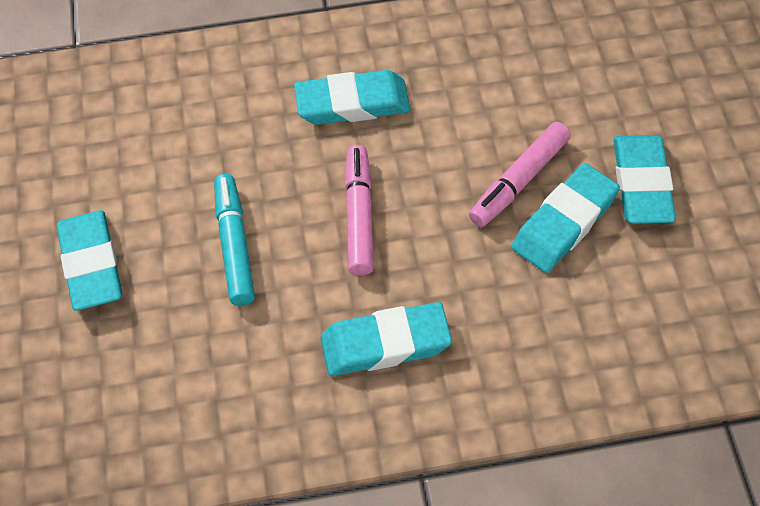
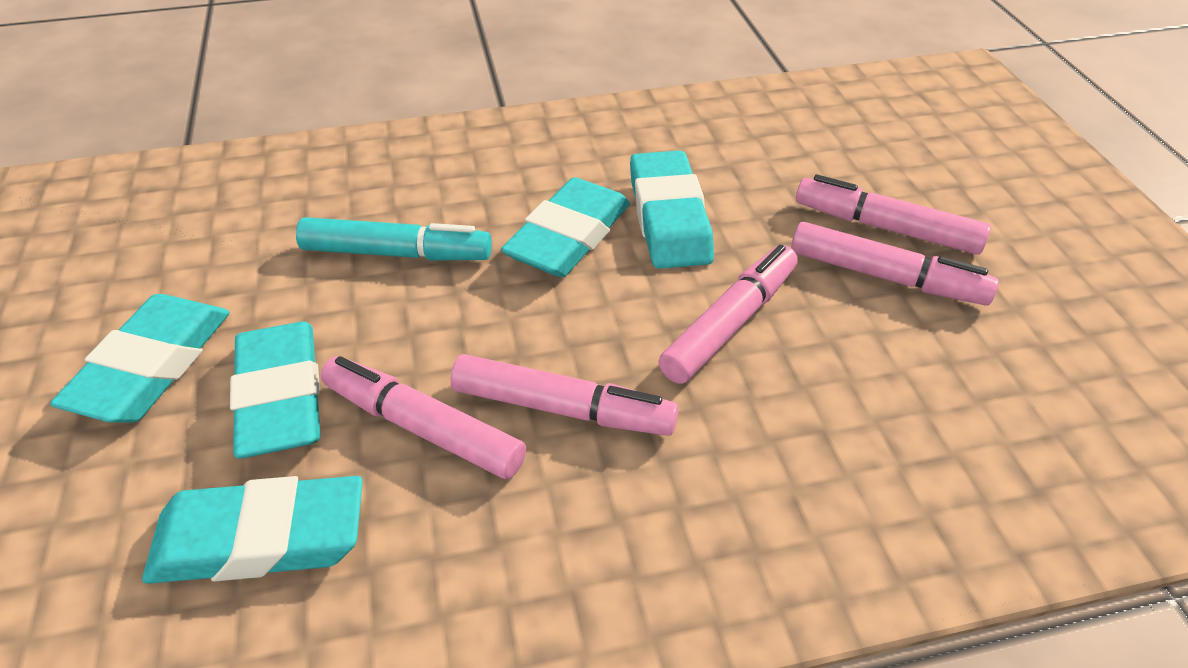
pink marker: 2 -> 5

